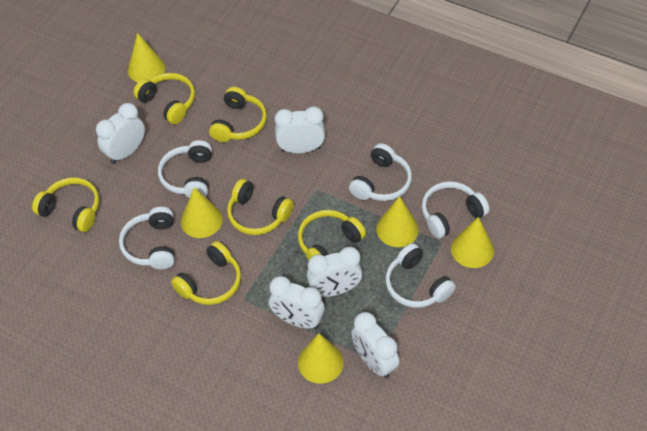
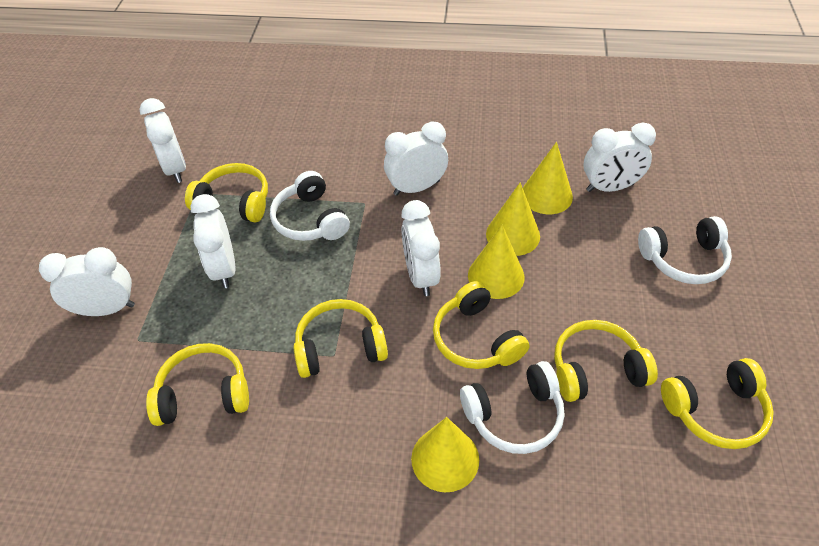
white clock: 5 -> 6
white headphones: 5 -> 3
yellow cone: 5 -> 4

